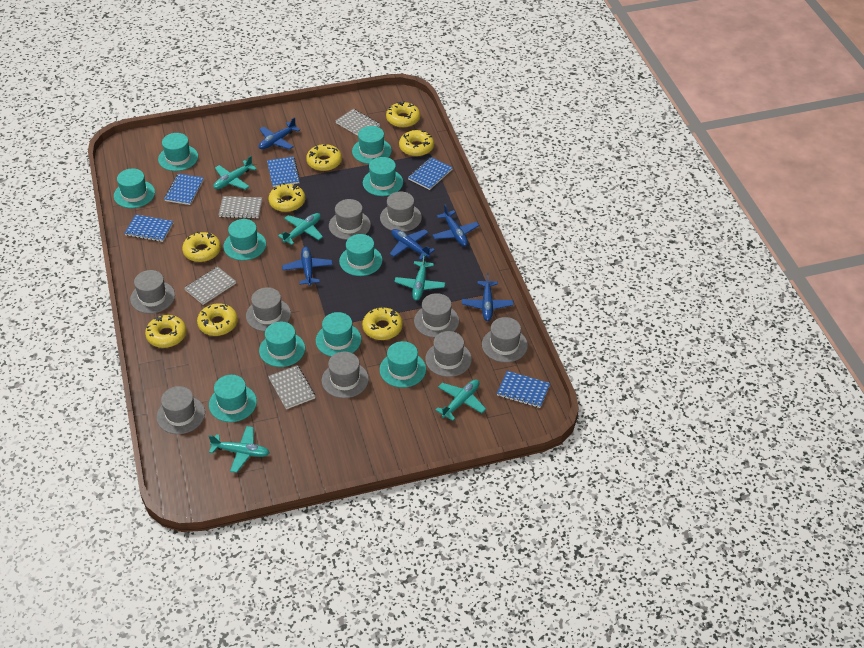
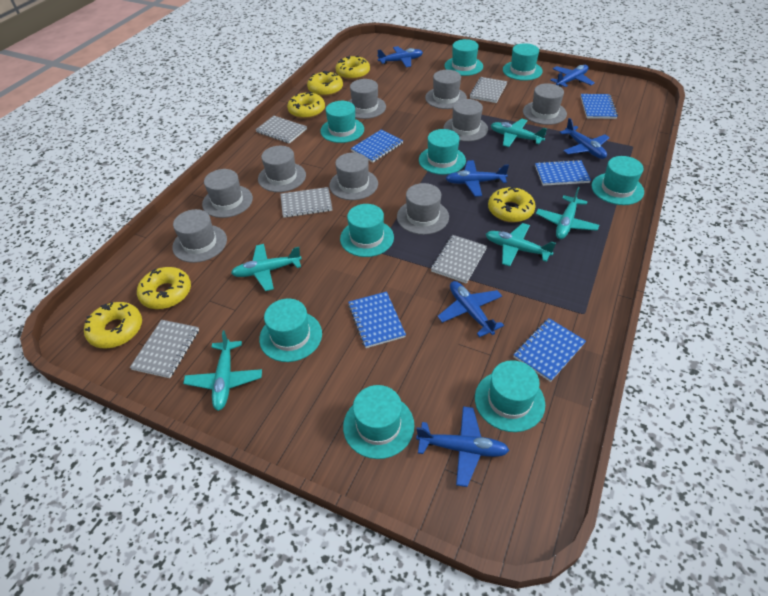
blue plane: 5 -> 6
grey notebook: 4 -> 5
turquoise hat: 10 -> 9
yellow donut: 8 -> 6

